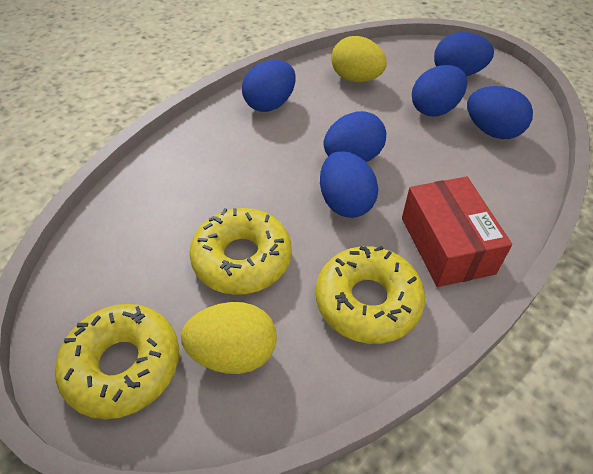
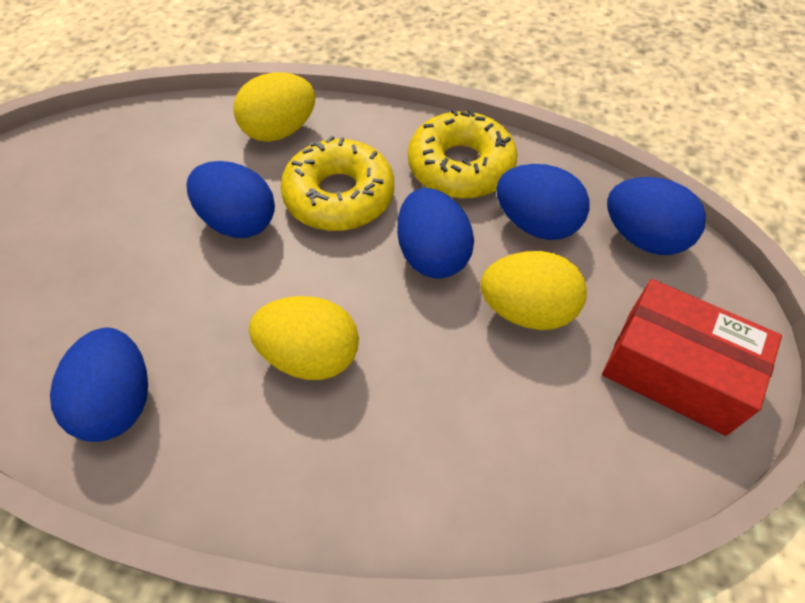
blue egg: 6 -> 5
yellow donut: 3 -> 2
yellow egg: 2 -> 3

